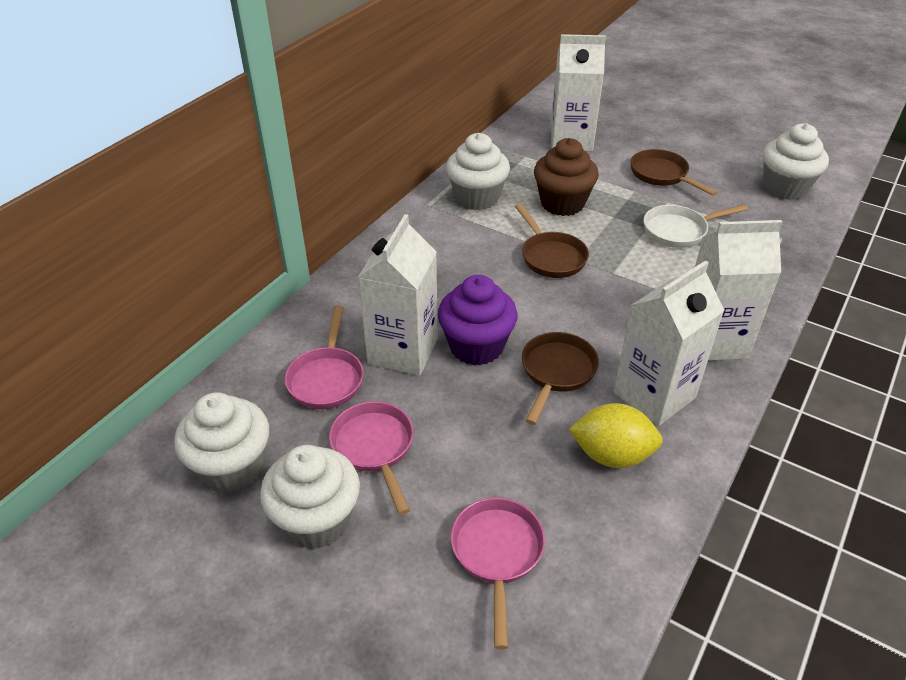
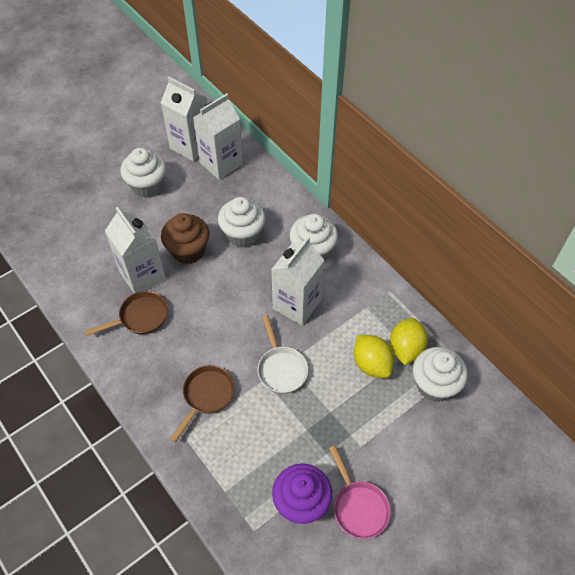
brown pan: 3 -> 2
pink pan: 3 -> 1
yellow lemon: 1 -> 2

